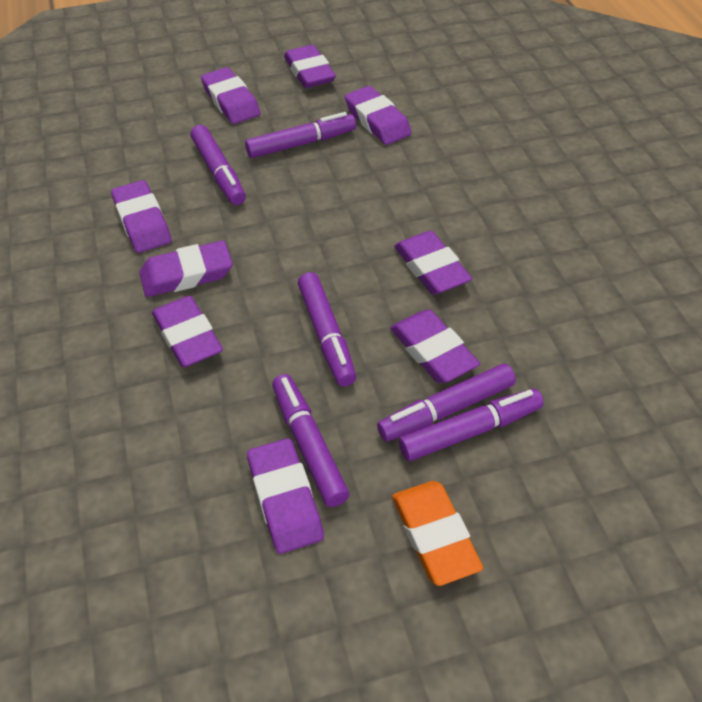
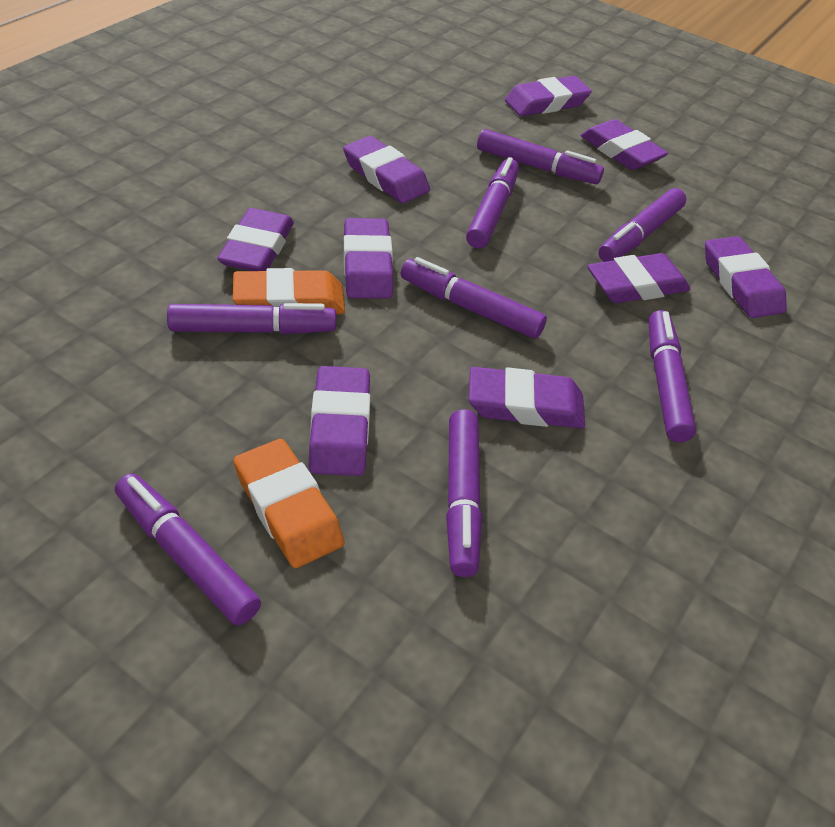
orange eraser: 1 -> 2
purple marker: 6 -> 8

